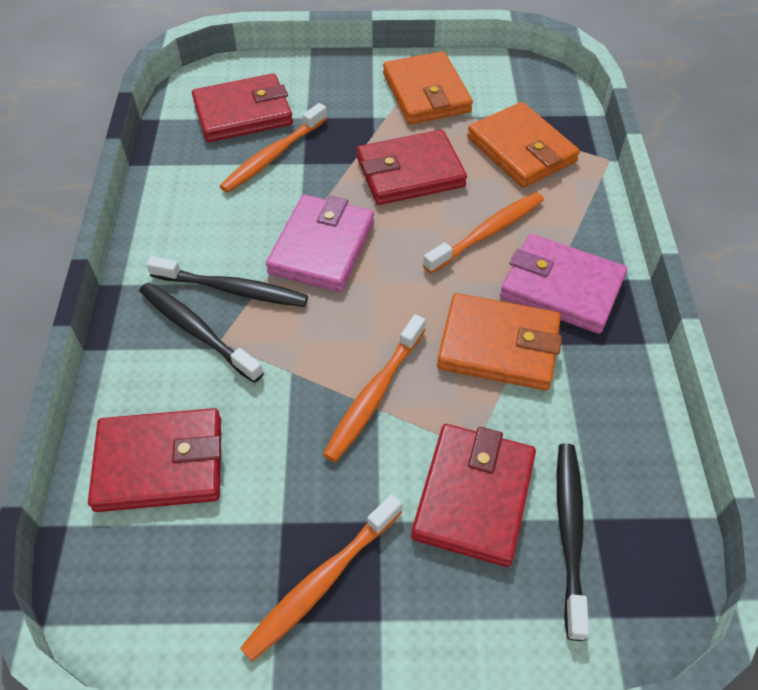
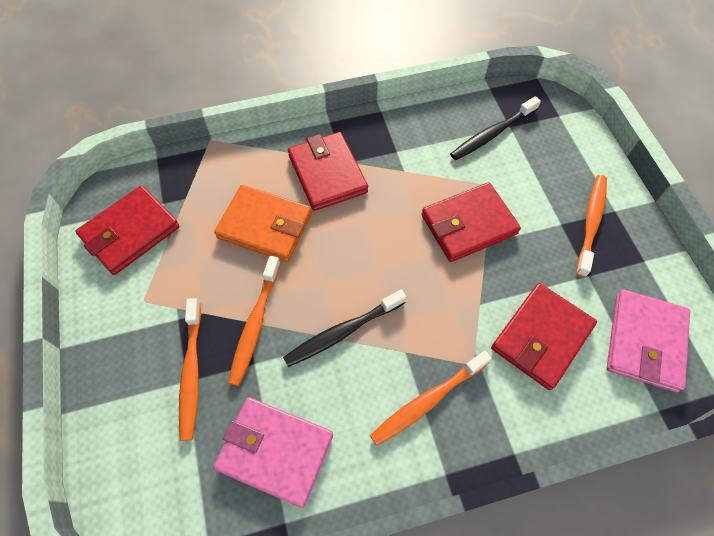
black toothbrush: 3 -> 2
orange wallet: 3 -> 1

